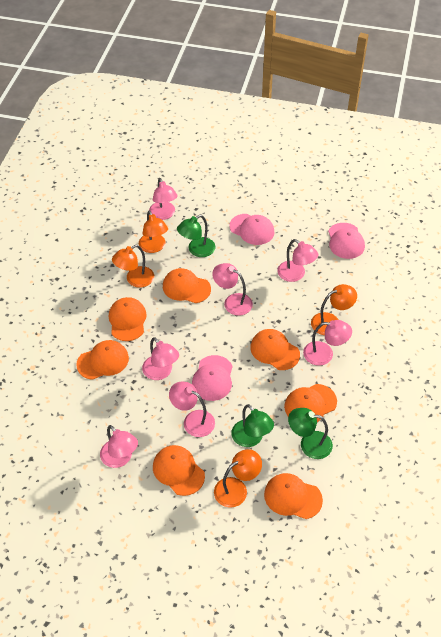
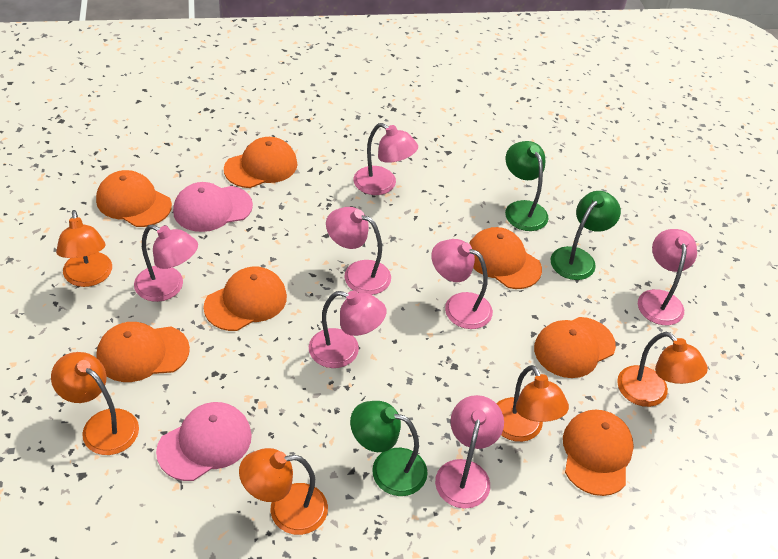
orange lamp: 4 -> 5
pink cap: 3 -> 2

